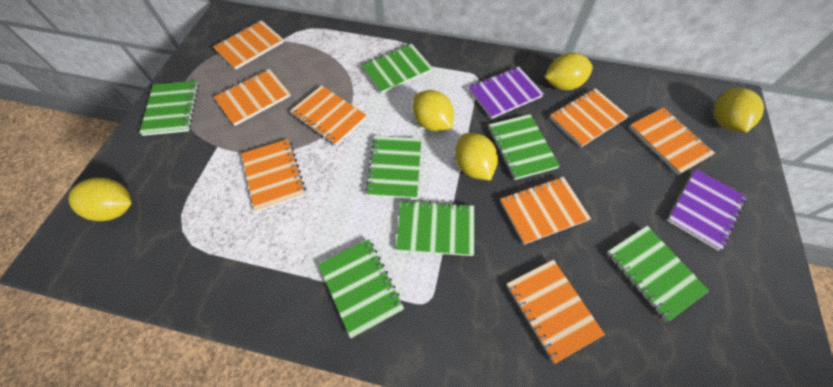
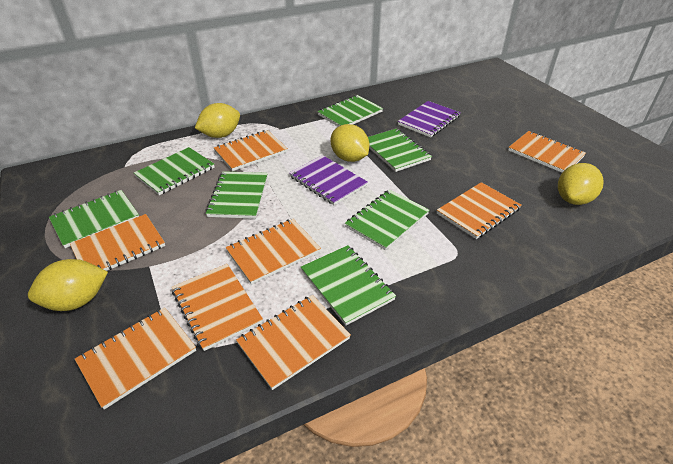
yellow lemon: 5 -> 4

